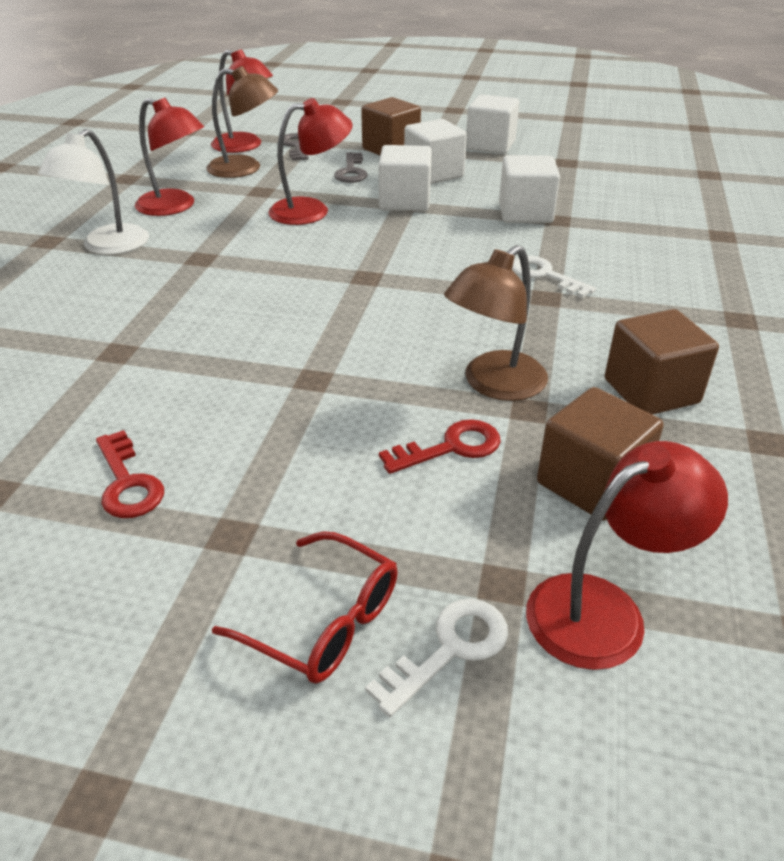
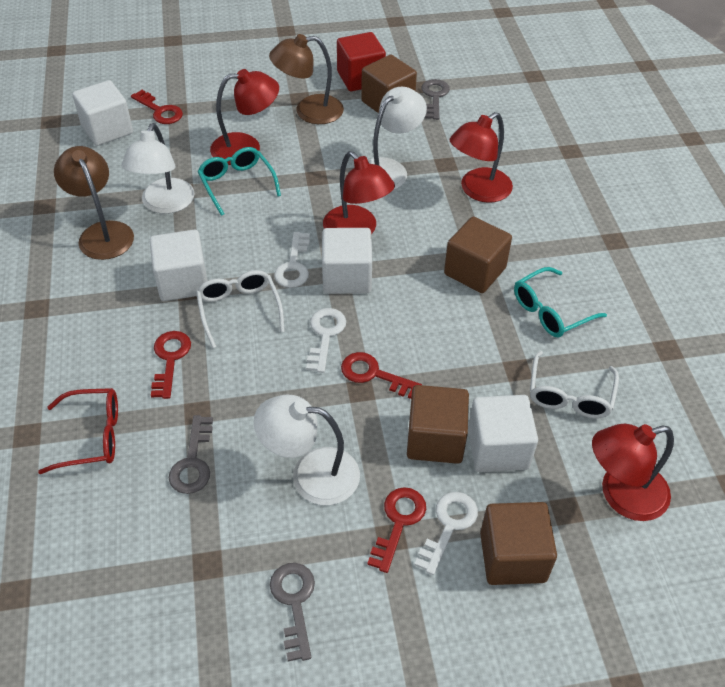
brown cube: 3 -> 4
grey key: 2 -> 3
red cube: 0 -> 1
red key: 2 -> 4
turquoise glasses: 0 -> 2
white glasses: 0 -> 2
white key: 2 -> 3
white lamp: 1 -> 3

